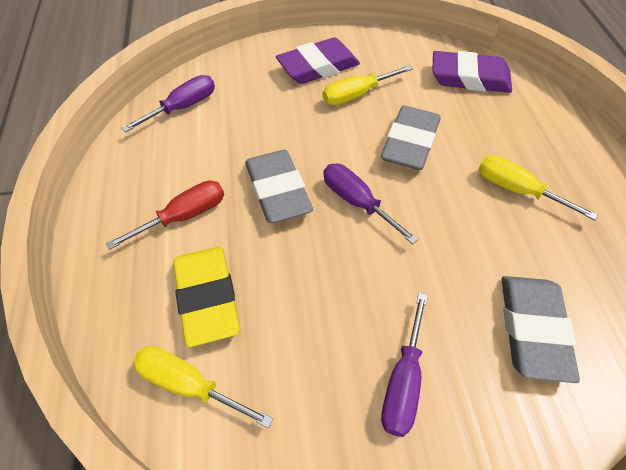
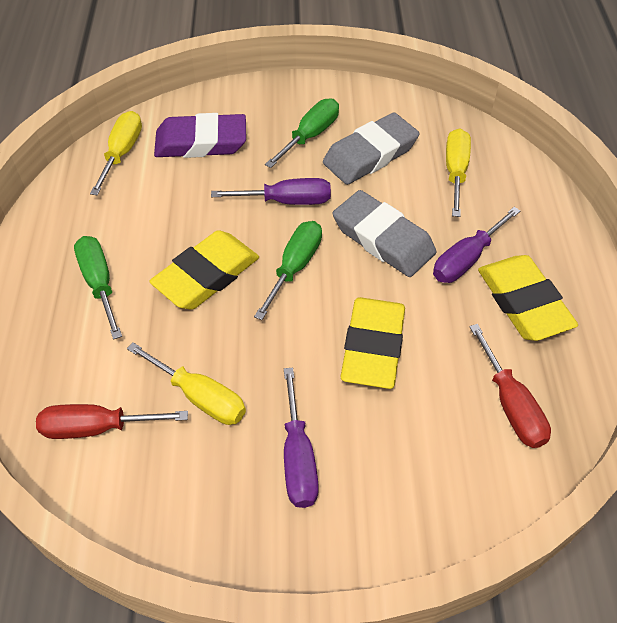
green screwdriver: 0 -> 3
grey eraser: 3 -> 2
purple eraser: 2 -> 1
red screwdriver: 1 -> 2
yellow eraser: 1 -> 3

